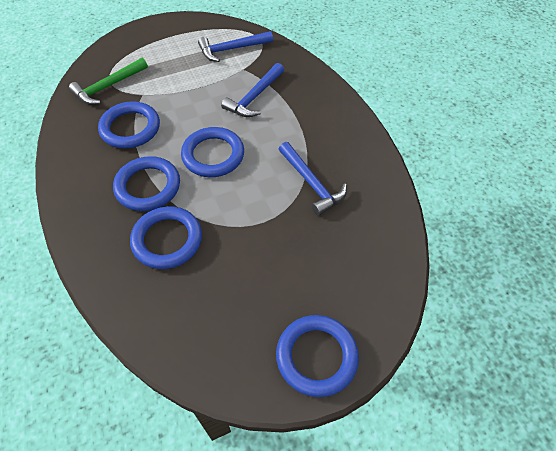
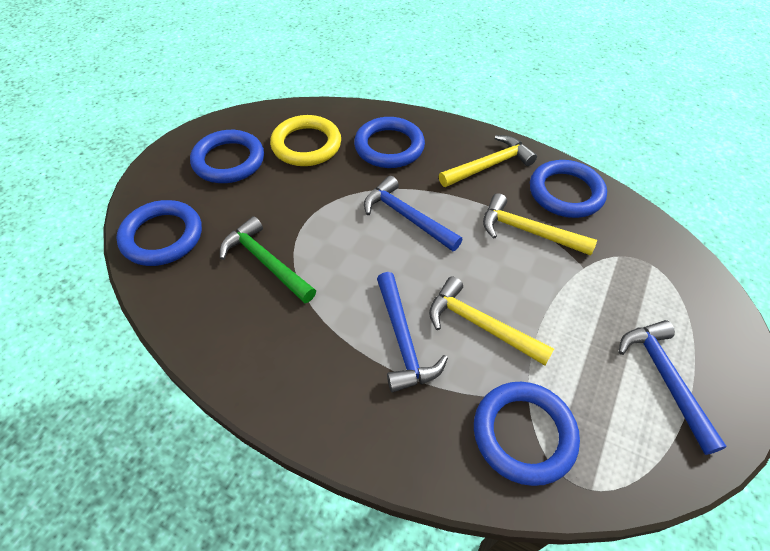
yellow hammer: 0 -> 3
yellow ring: 0 -> 1

